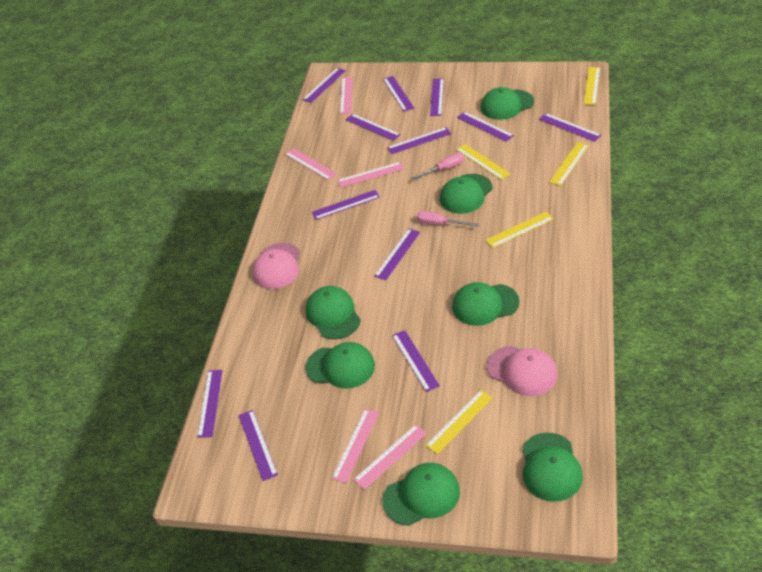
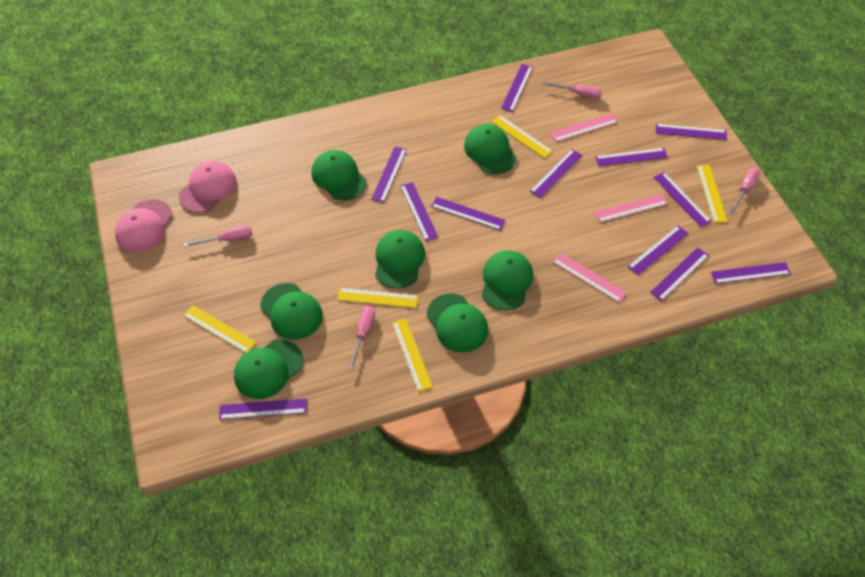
pink ruler: 5 -> 3
pink screwdriver: 2 -> 4

